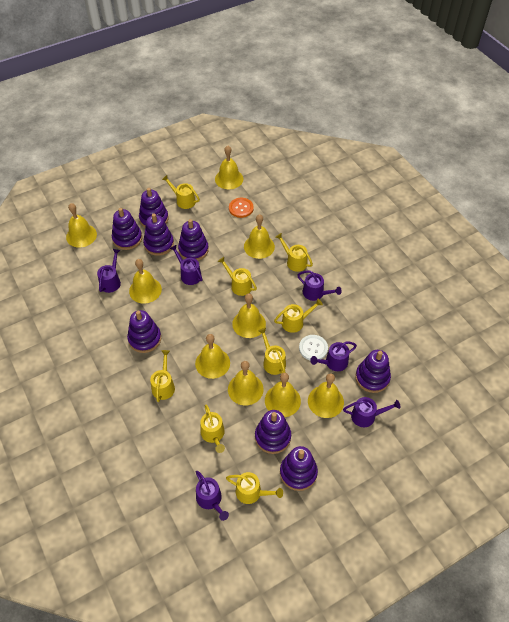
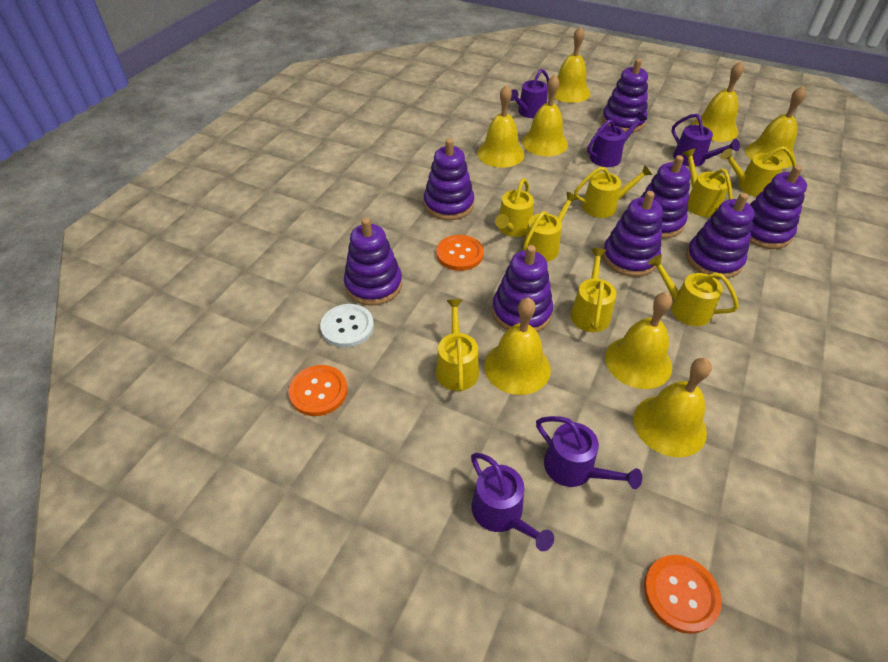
orange button: 1 -> 3
purple watering can: 6 -> 5
yellow bell: 9 -> 8

